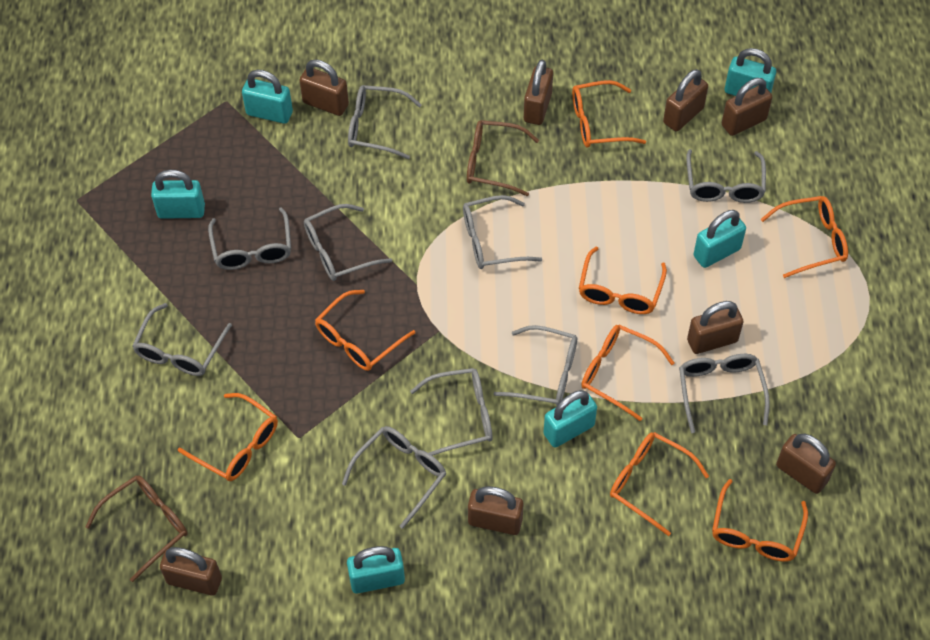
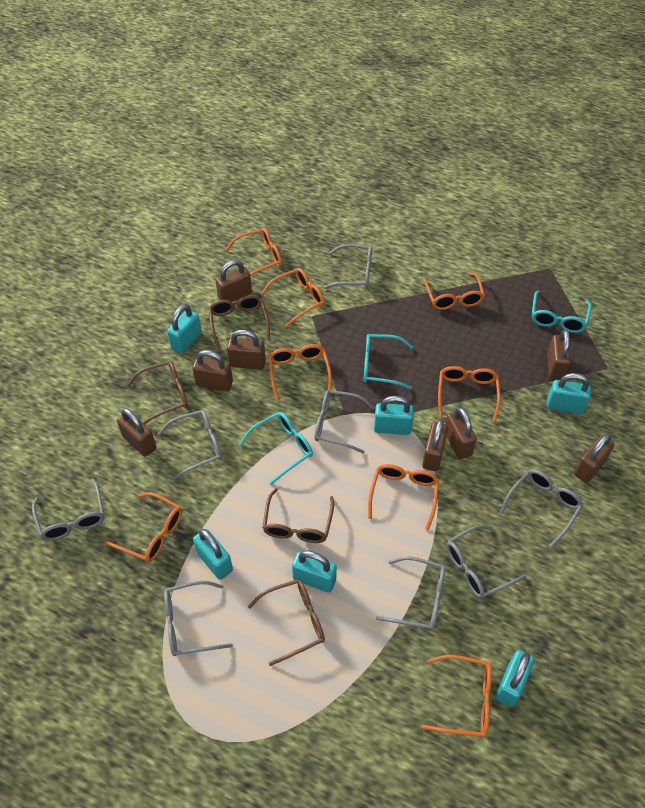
brown glasses: 2 -> 4
grey glasses: 10 -> 8
turquoise glasses: 0 -> 3

